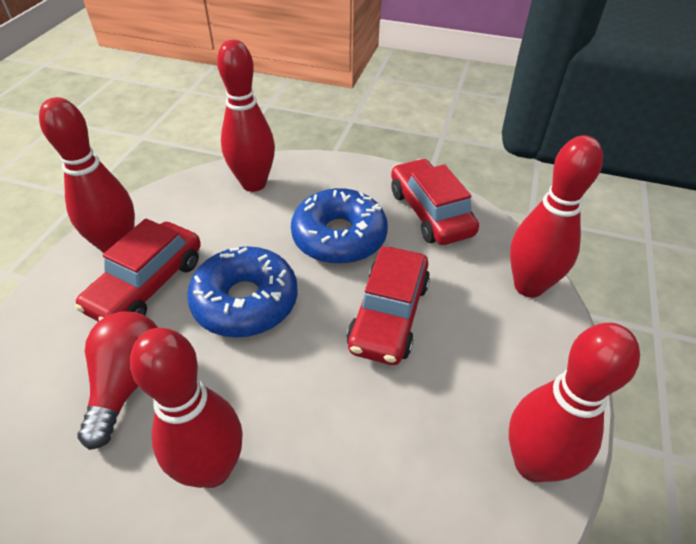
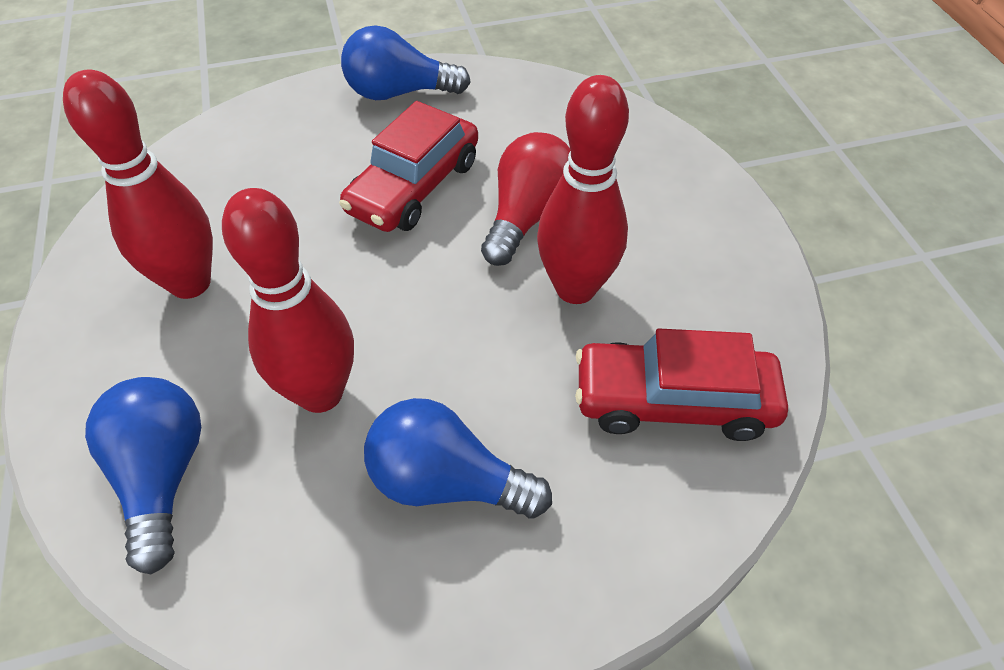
blue donut: 2 -> 0
blue light bulb: 0 -> 3
red bowling pin: 5 -> 3
red car: 3 -> 2

